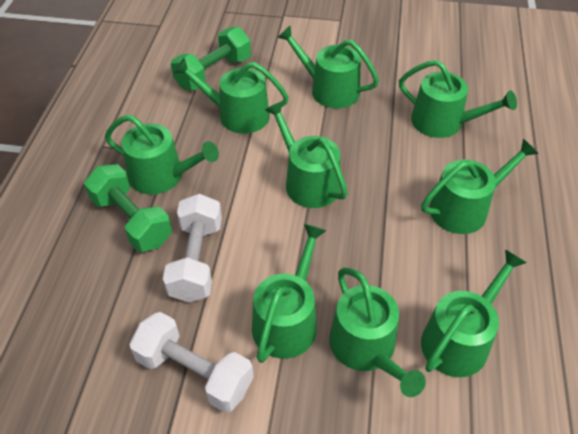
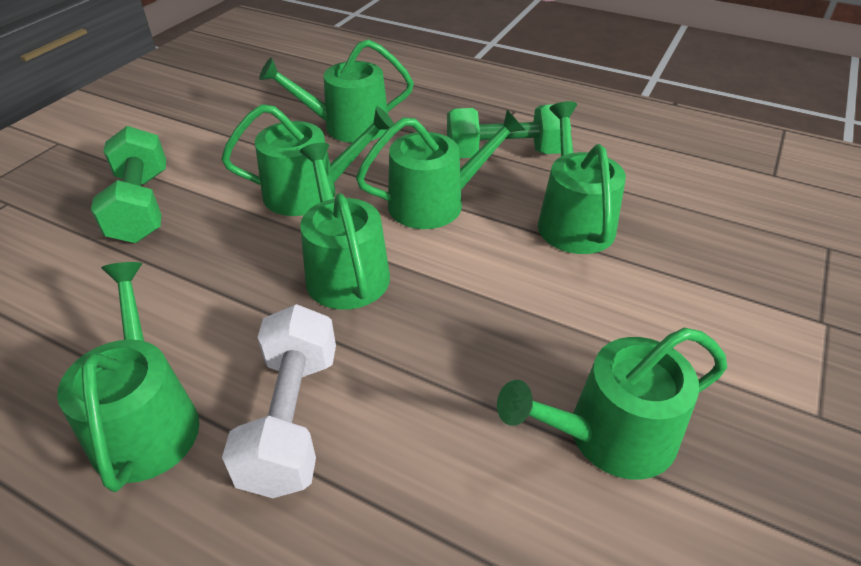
green watering can: 9 -> 7
white dumbbell: 2 -> 1

